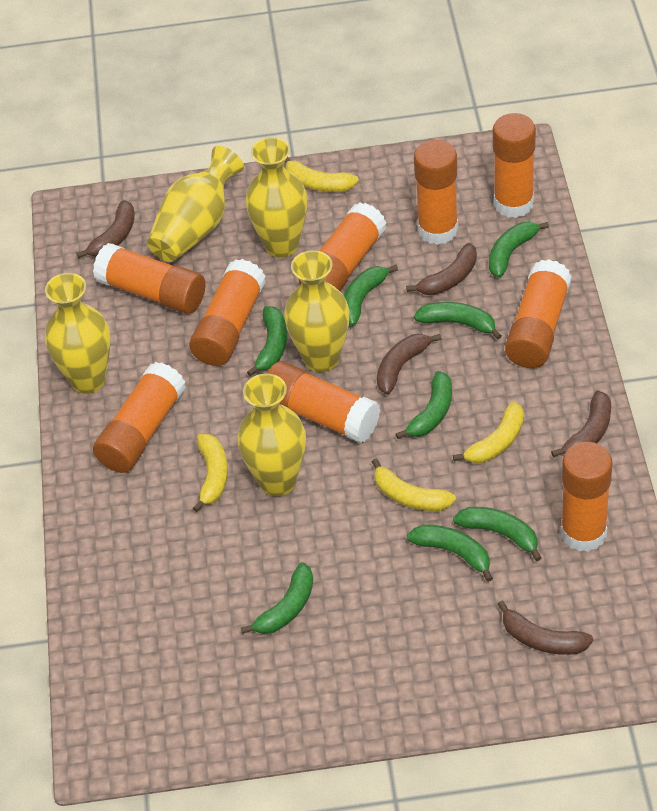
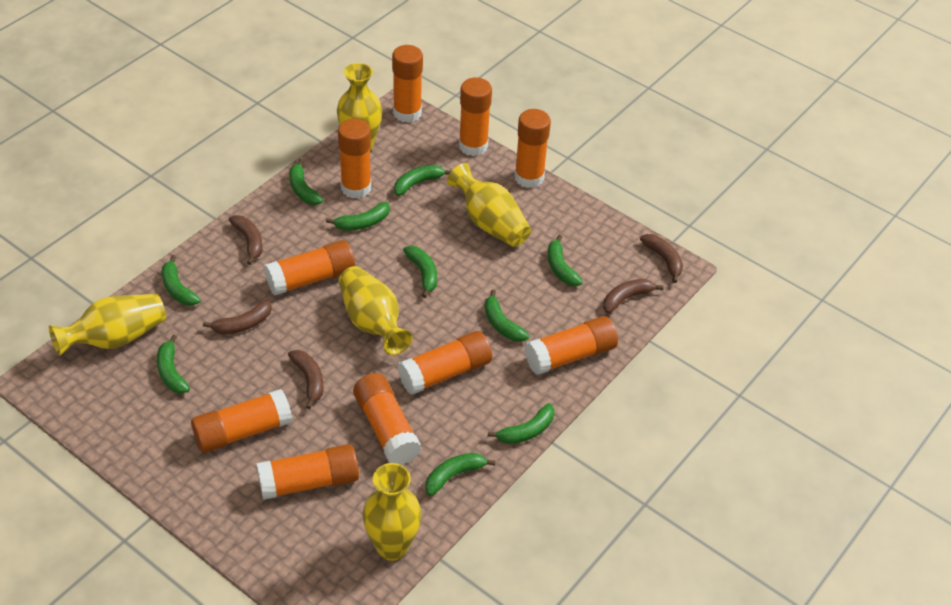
green banana: 8 -> 10
orange glue stick: 9 -> 10
yellow banana: 4 -> 0

